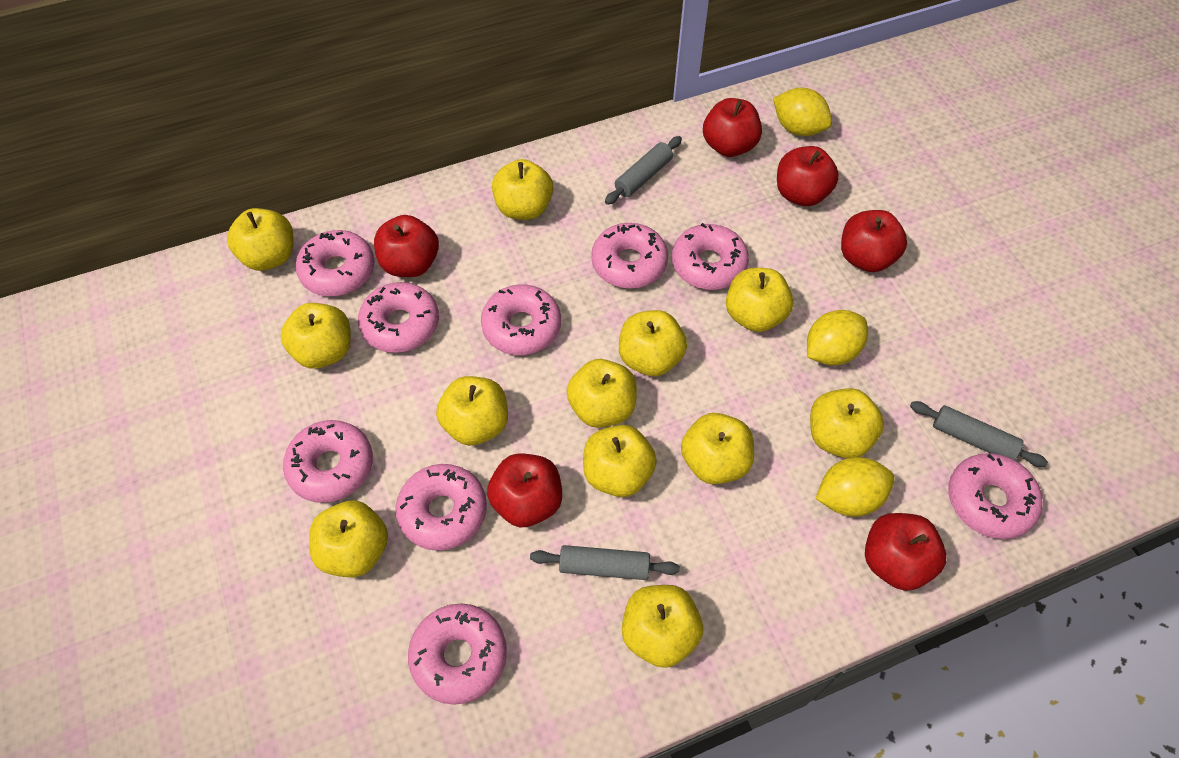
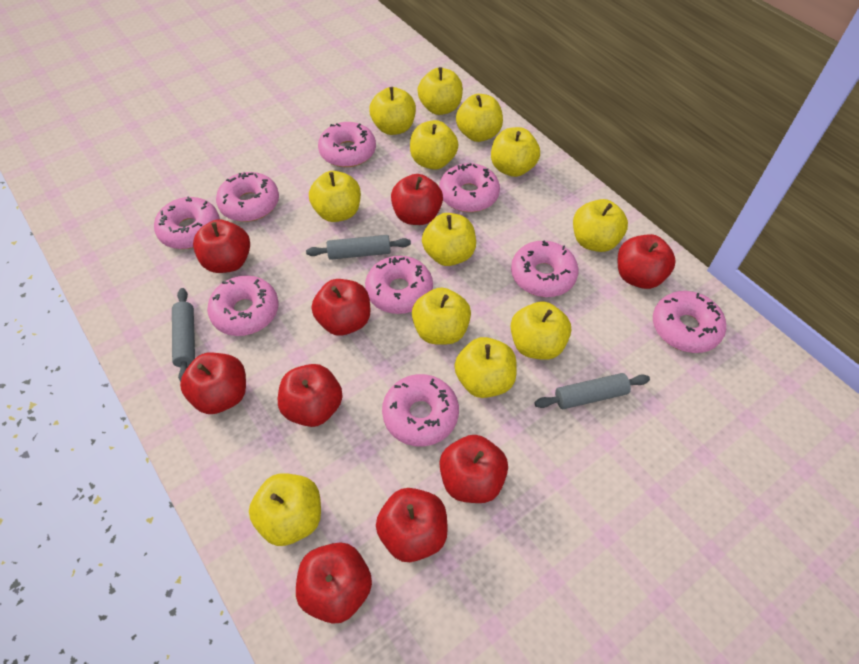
red apple: 6 -> 9
yellow lemon: 3 -> 0

